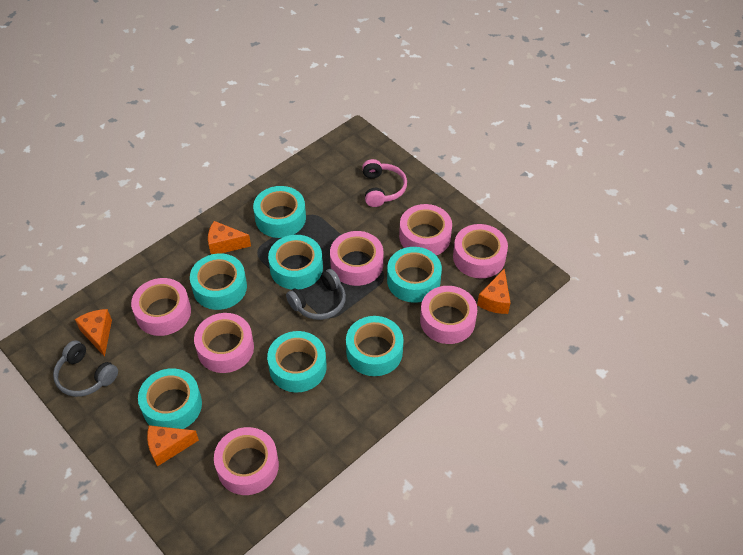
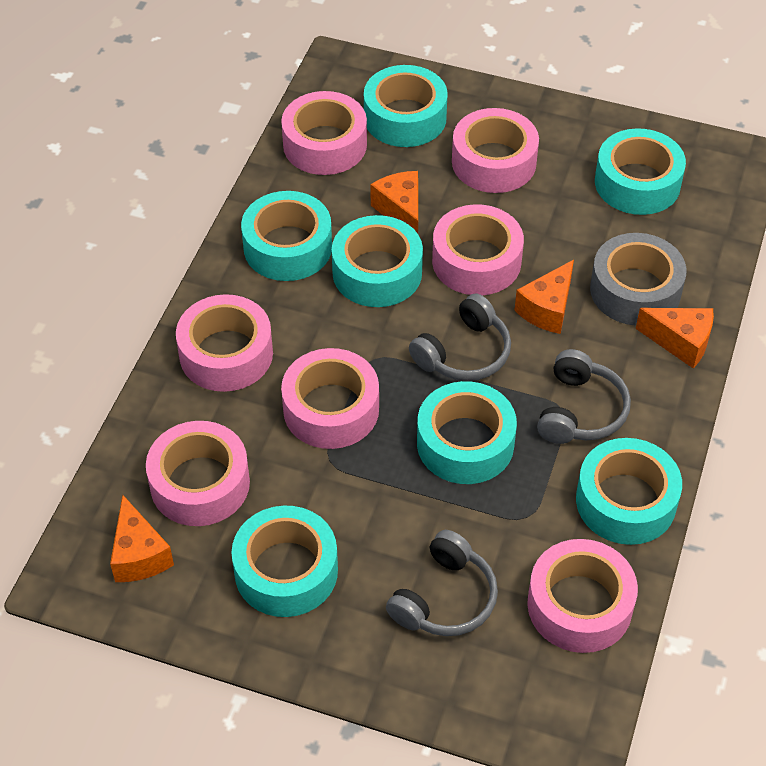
grey headphones: 2 -> 3
grey tape: 0 -> 1
pink headphones: 1 -> 0

